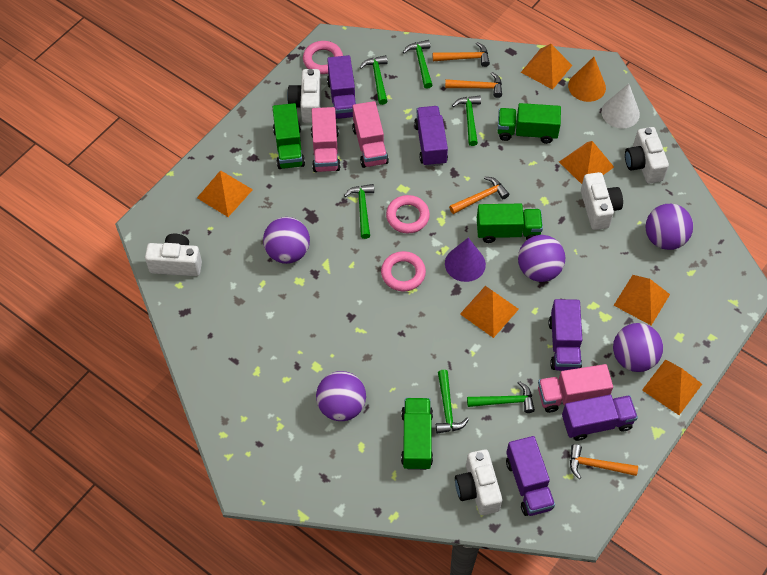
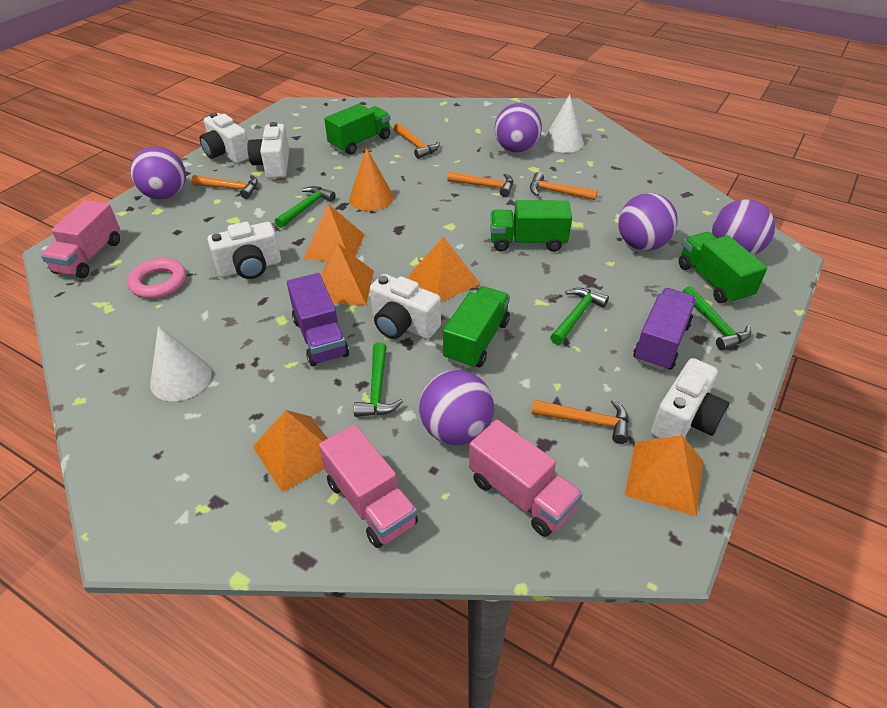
green hammer: 6 -> 4
orange hammer: 4 -> 5
orange pyramid: 6 -> 5
pink ring: 3 -> 1
purple cone: 1 -> 0
purple truck: 5 -> 2
white cone: 1 -> 2

